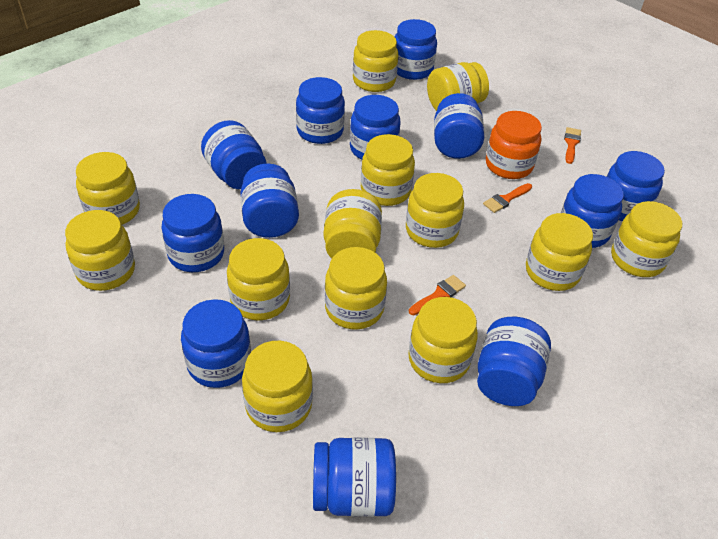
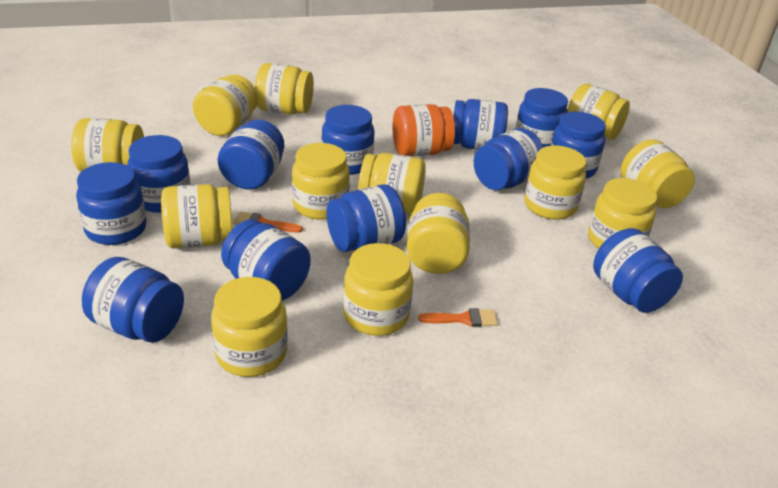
orange brush: 3 -> 2

